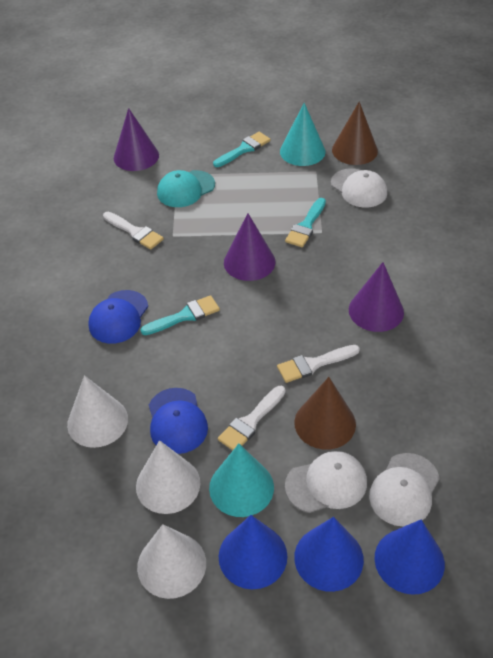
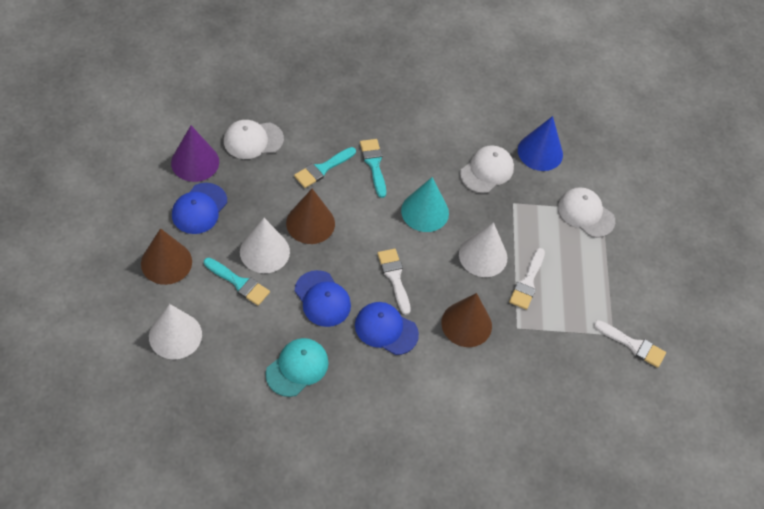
blue cap: 2 -> 3
blue cone: 3 -> 1
brown cone: 2 -> 3
purple cone: 3 -> 1
turquoise cone: 2 -> 1

